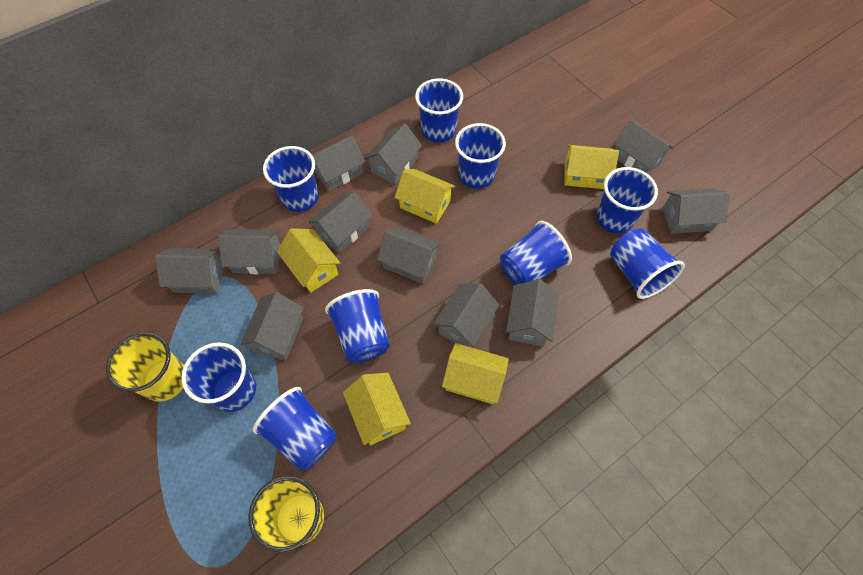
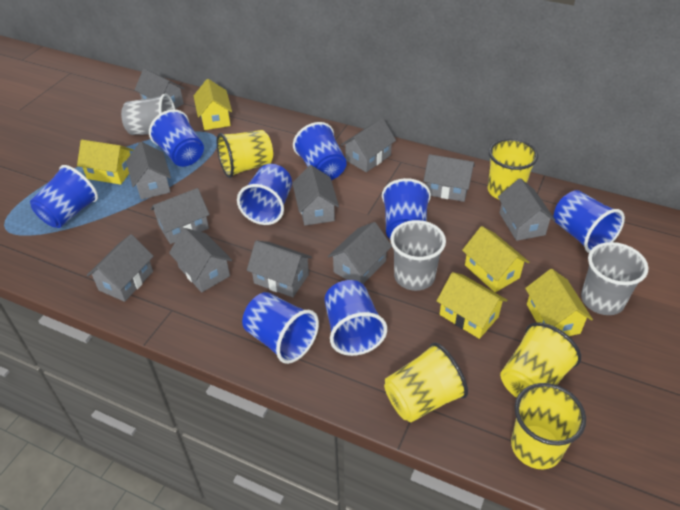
blue cup: 9 -> 8
grey cup: 0 -> 3
yellow cup: 2 -> 5

